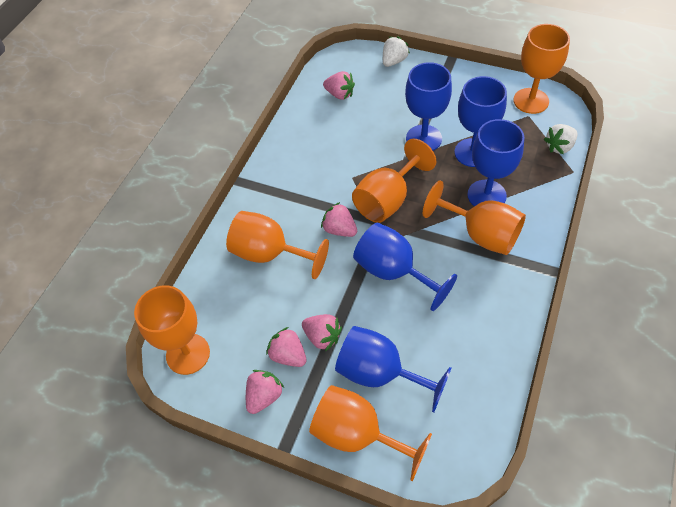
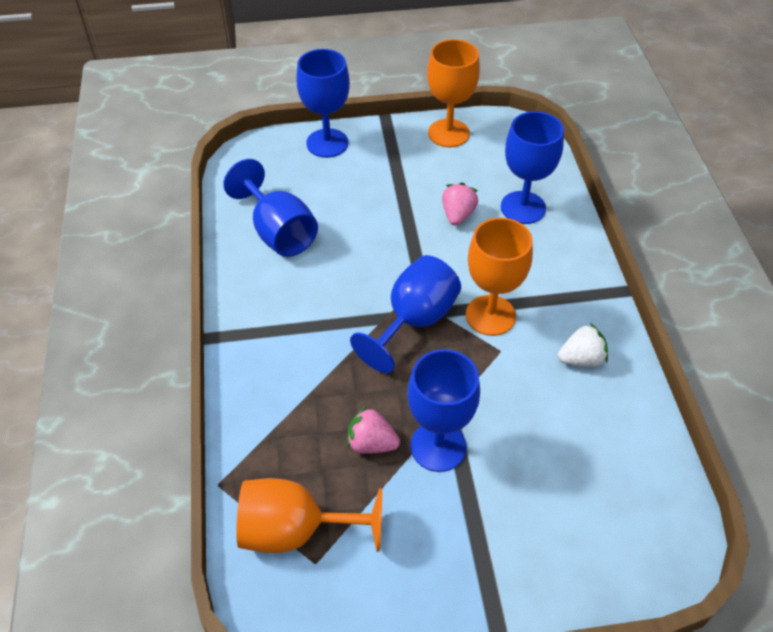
orange goblet: 6 -> 3
pink strawberry: 5 -> 2
white strawberry: 2 -> 1

